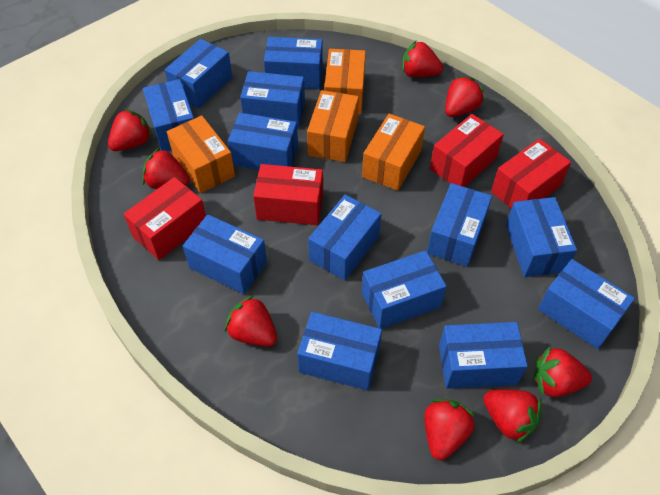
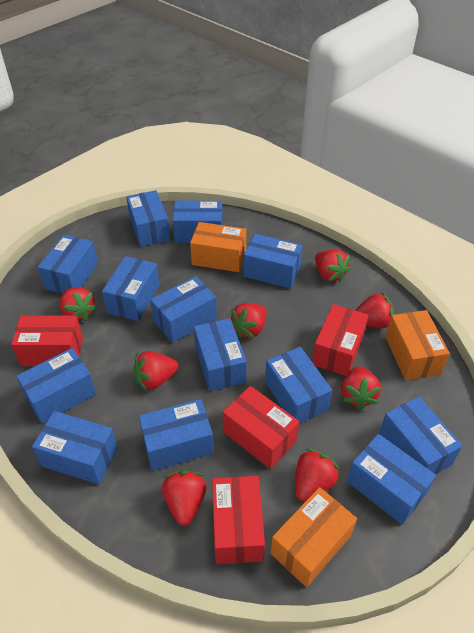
orange box: 4 -> 3

